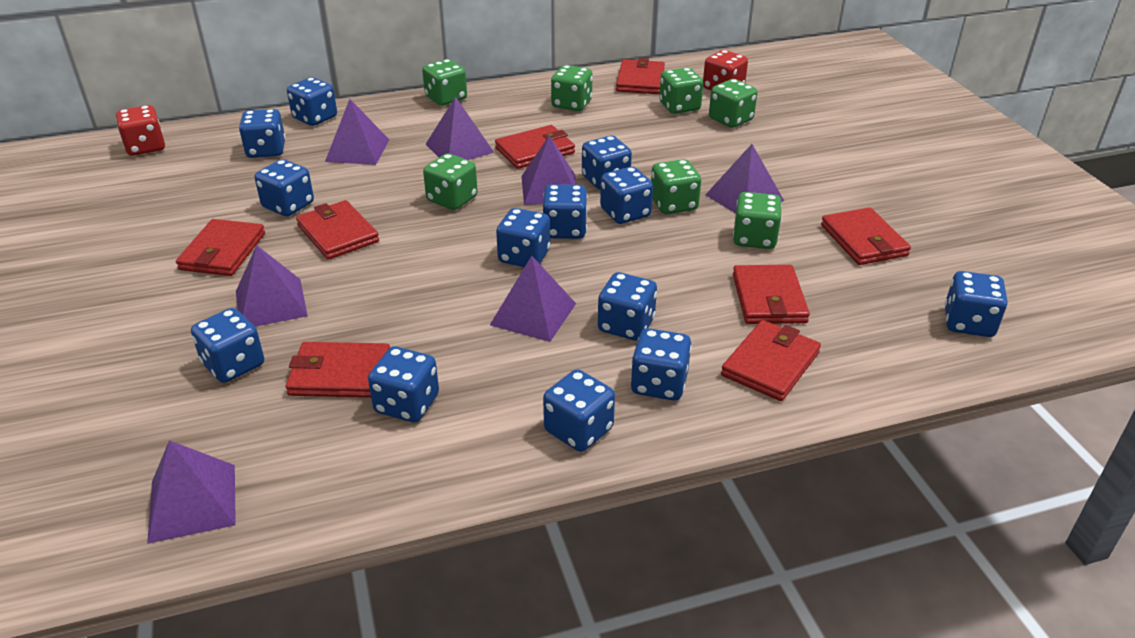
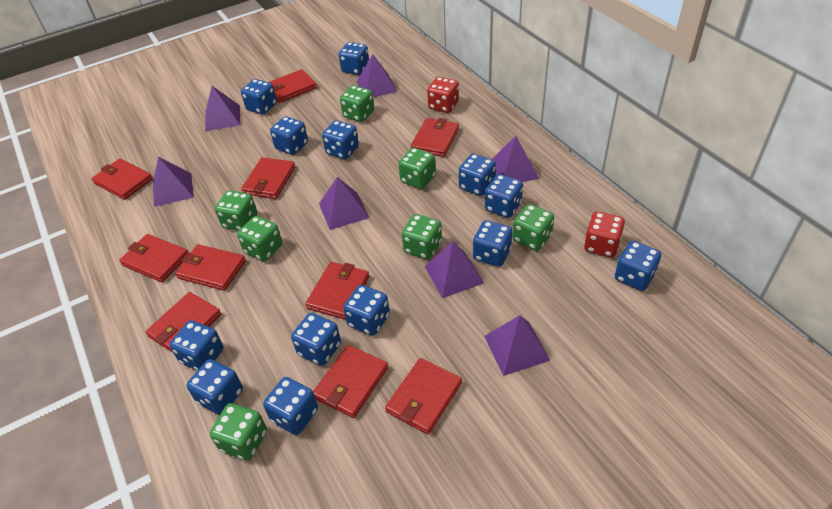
red wallet: 8 -> 10

